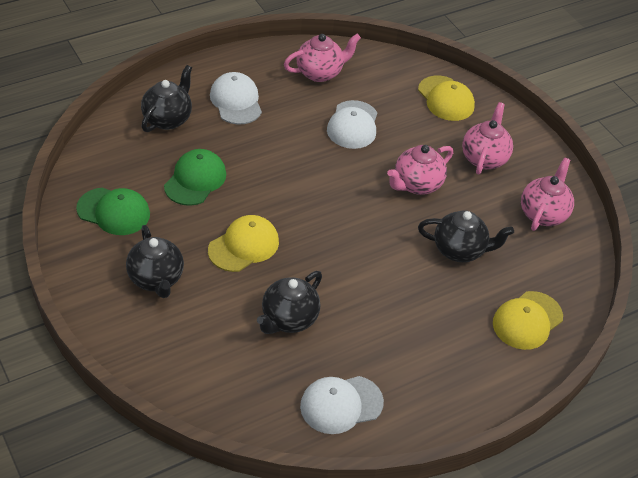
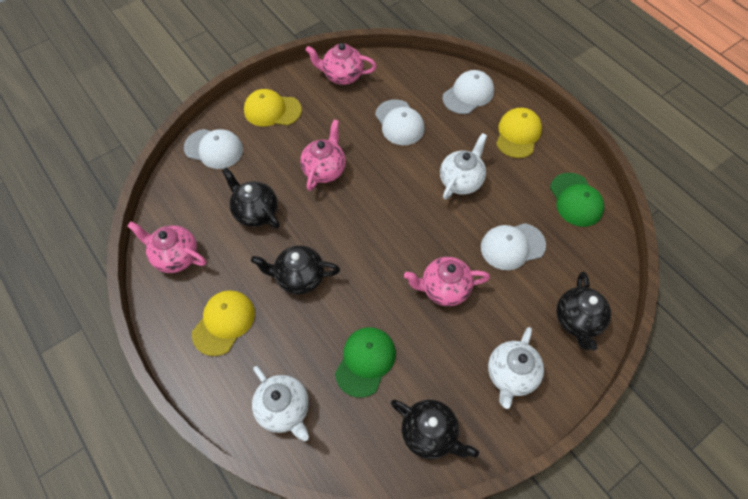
white cap: 3 -> 4
white teapot: 0 -> 3

